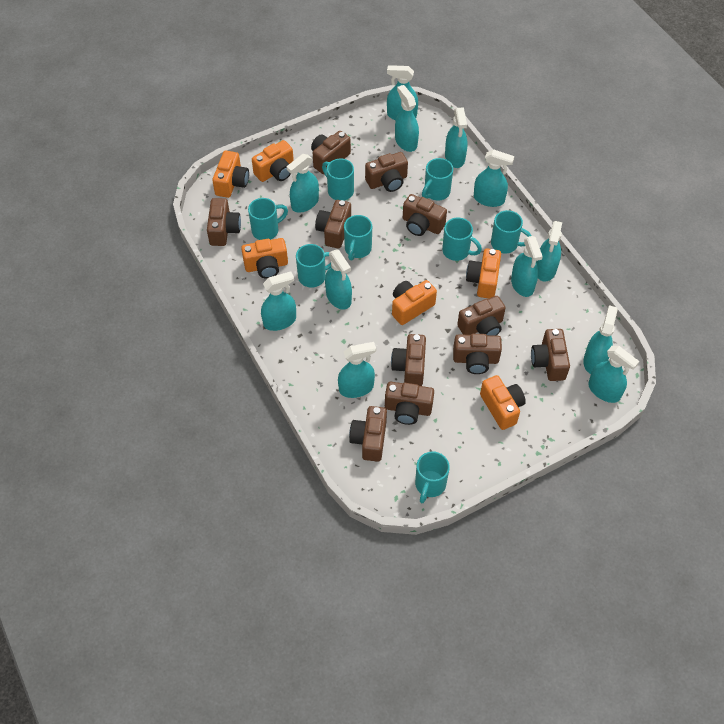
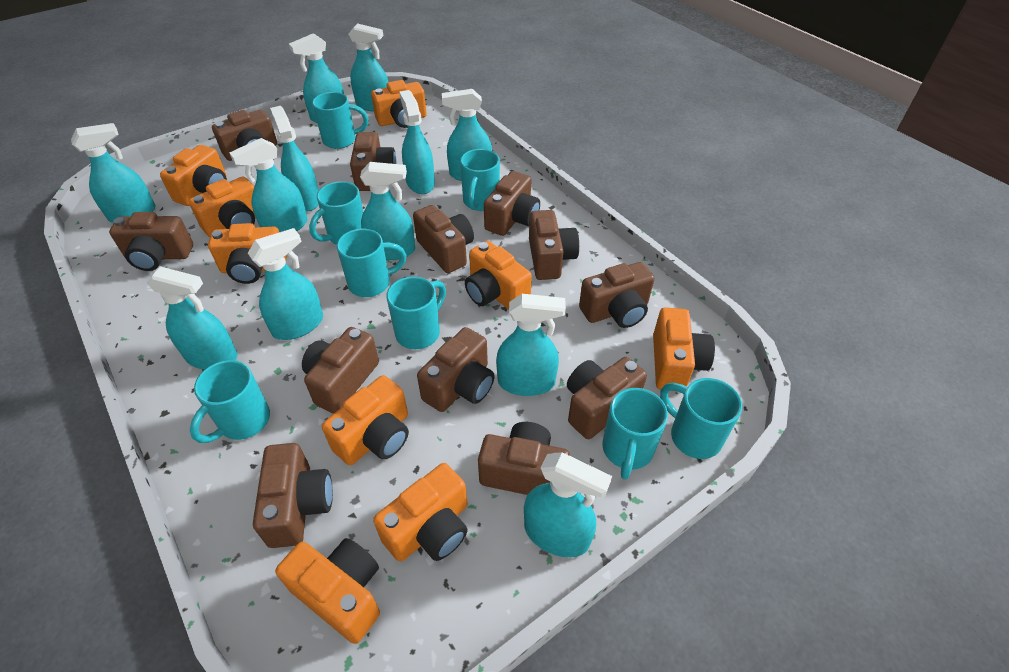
brown camera: 11 -> 12
orange camera: 6 -> 9

